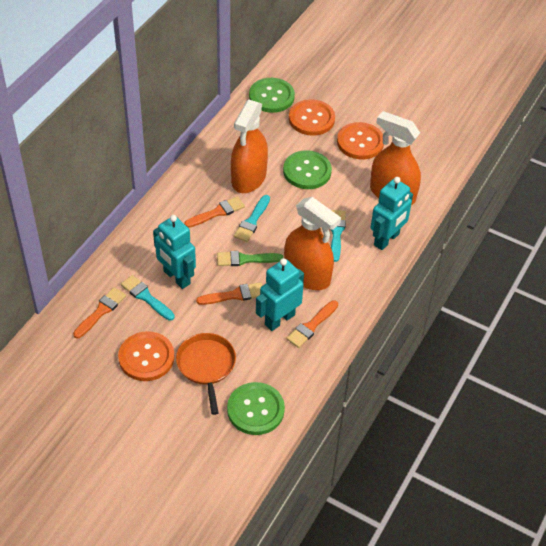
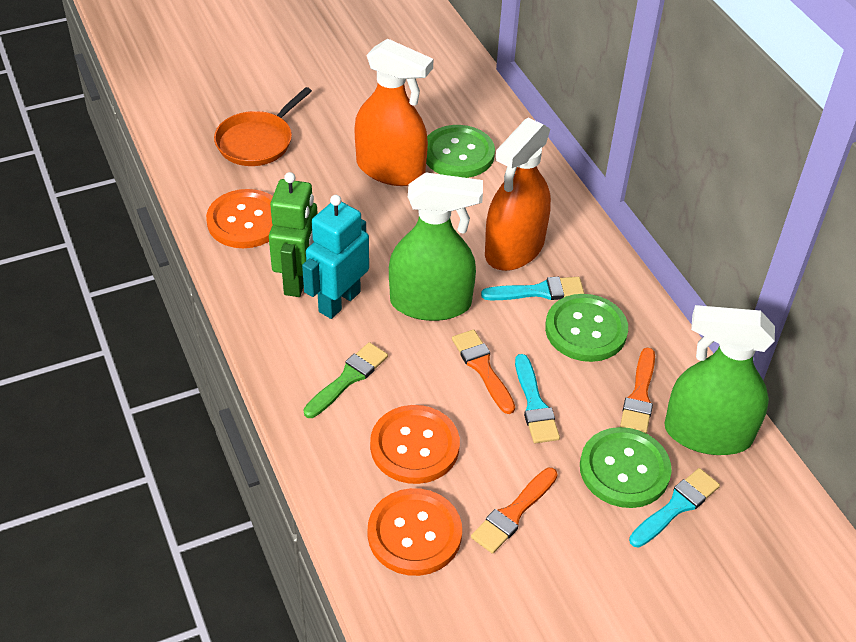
green robot: 0 -> 1
green spray bottle: 0 -> 2
orange brush: 4 -> 3
orange spray bottle: 3 -> 2
turquoise robot: 3 -> 1

